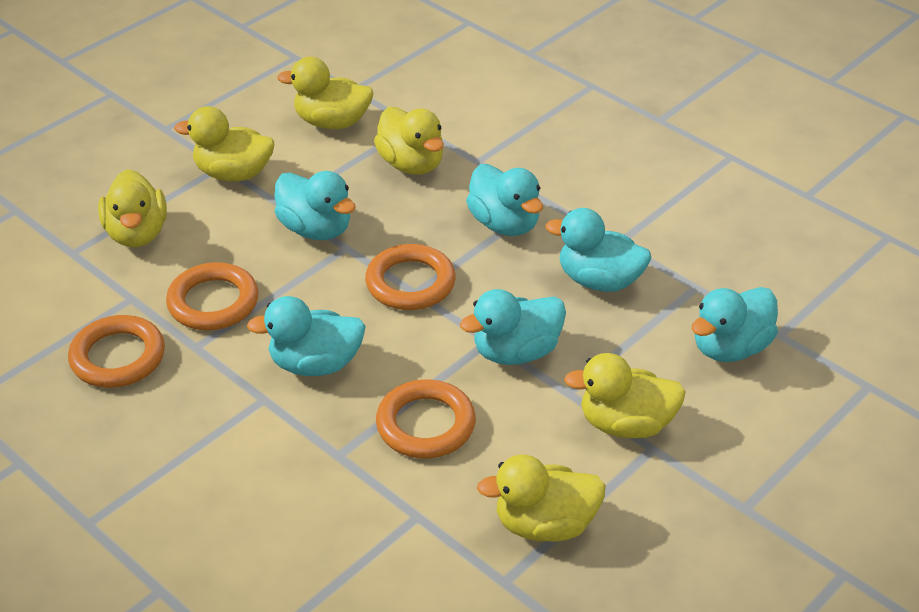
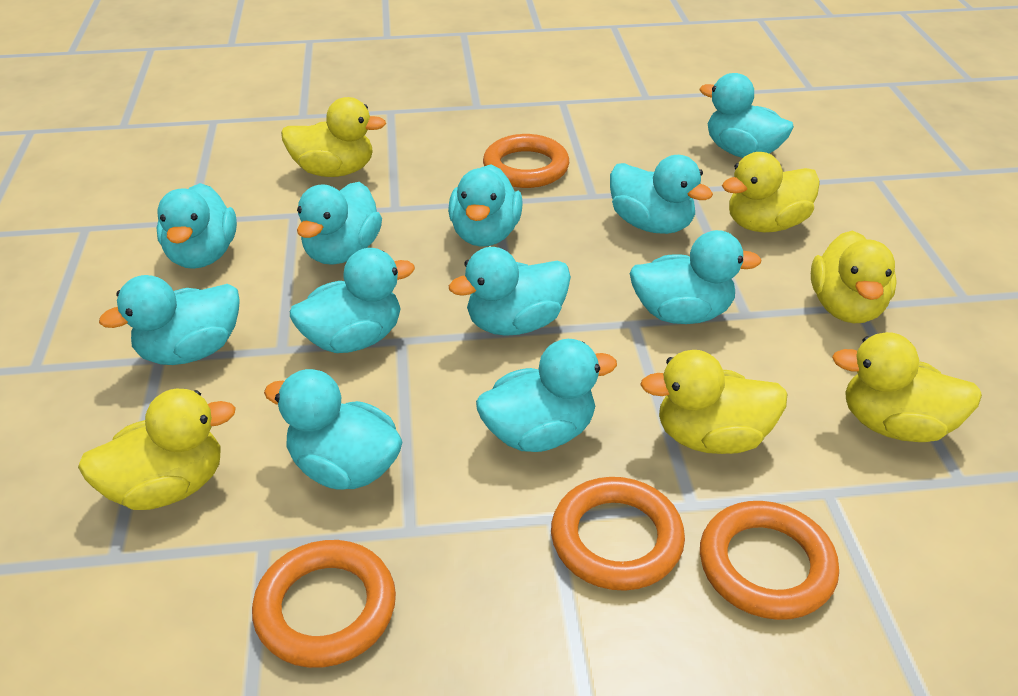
turquoise duck: 6 -> 11

